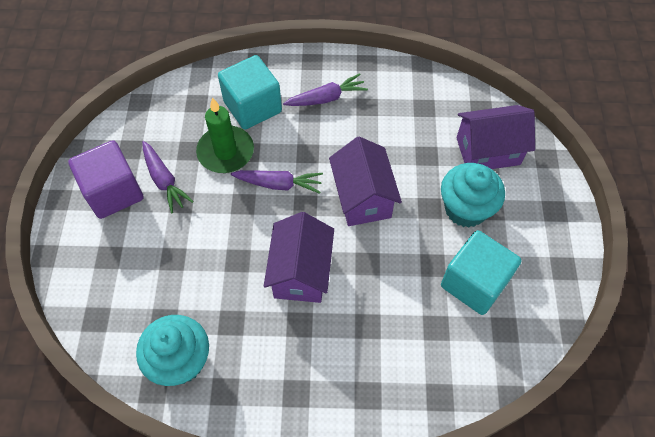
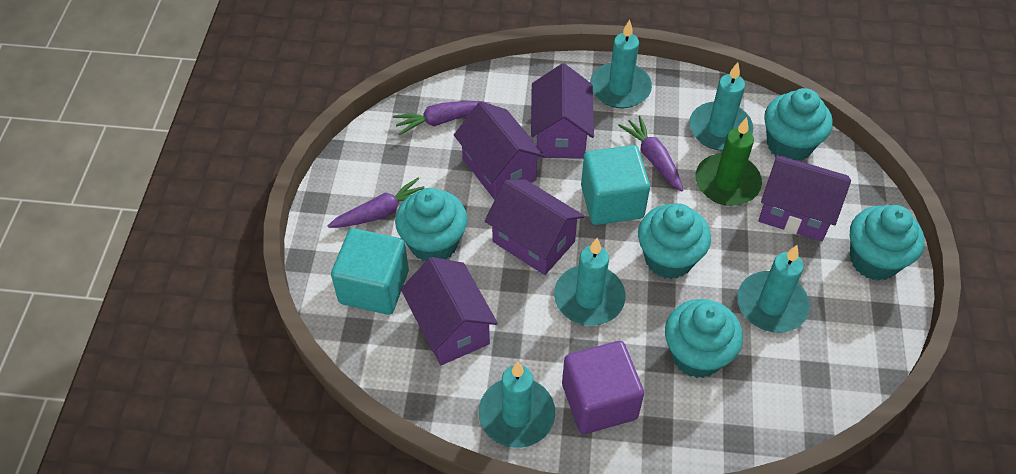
purple house: 3 -> 5
turquoise candle: 0 -> 5
turquoise cupcake: 2 -> 5

